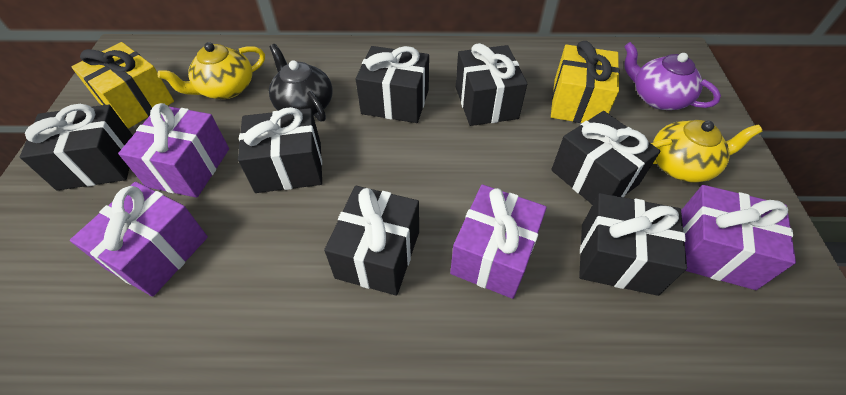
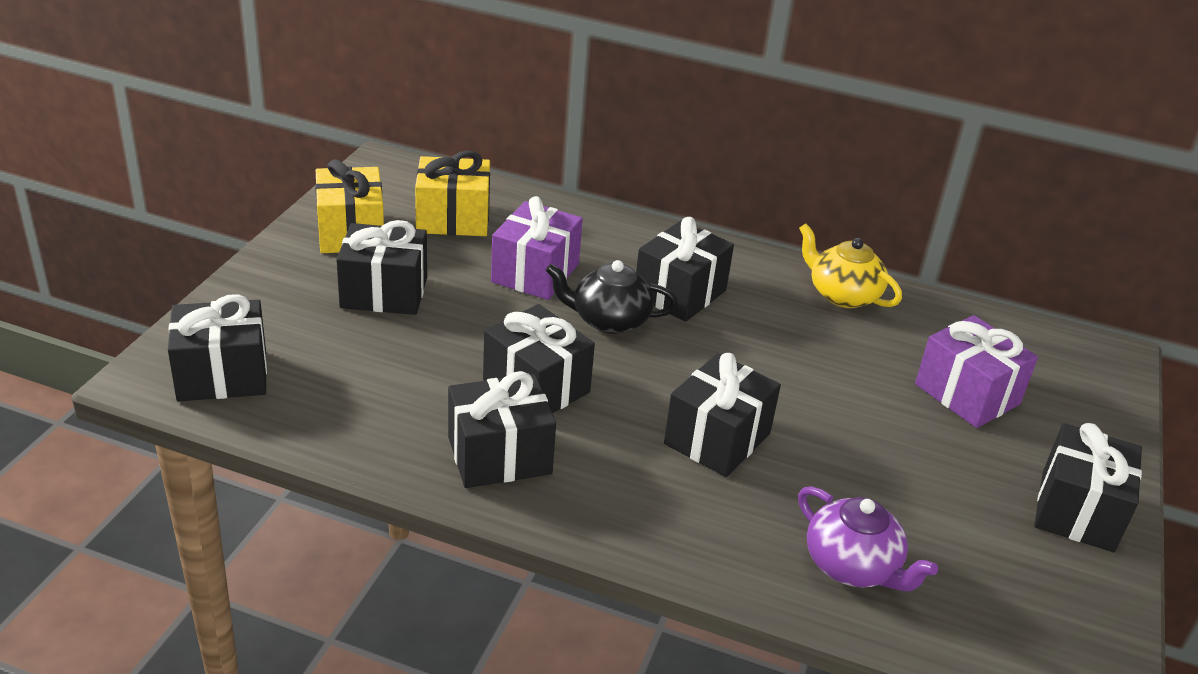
purple gift: 4 -> 2
yellow teapot: 2 -> 1

